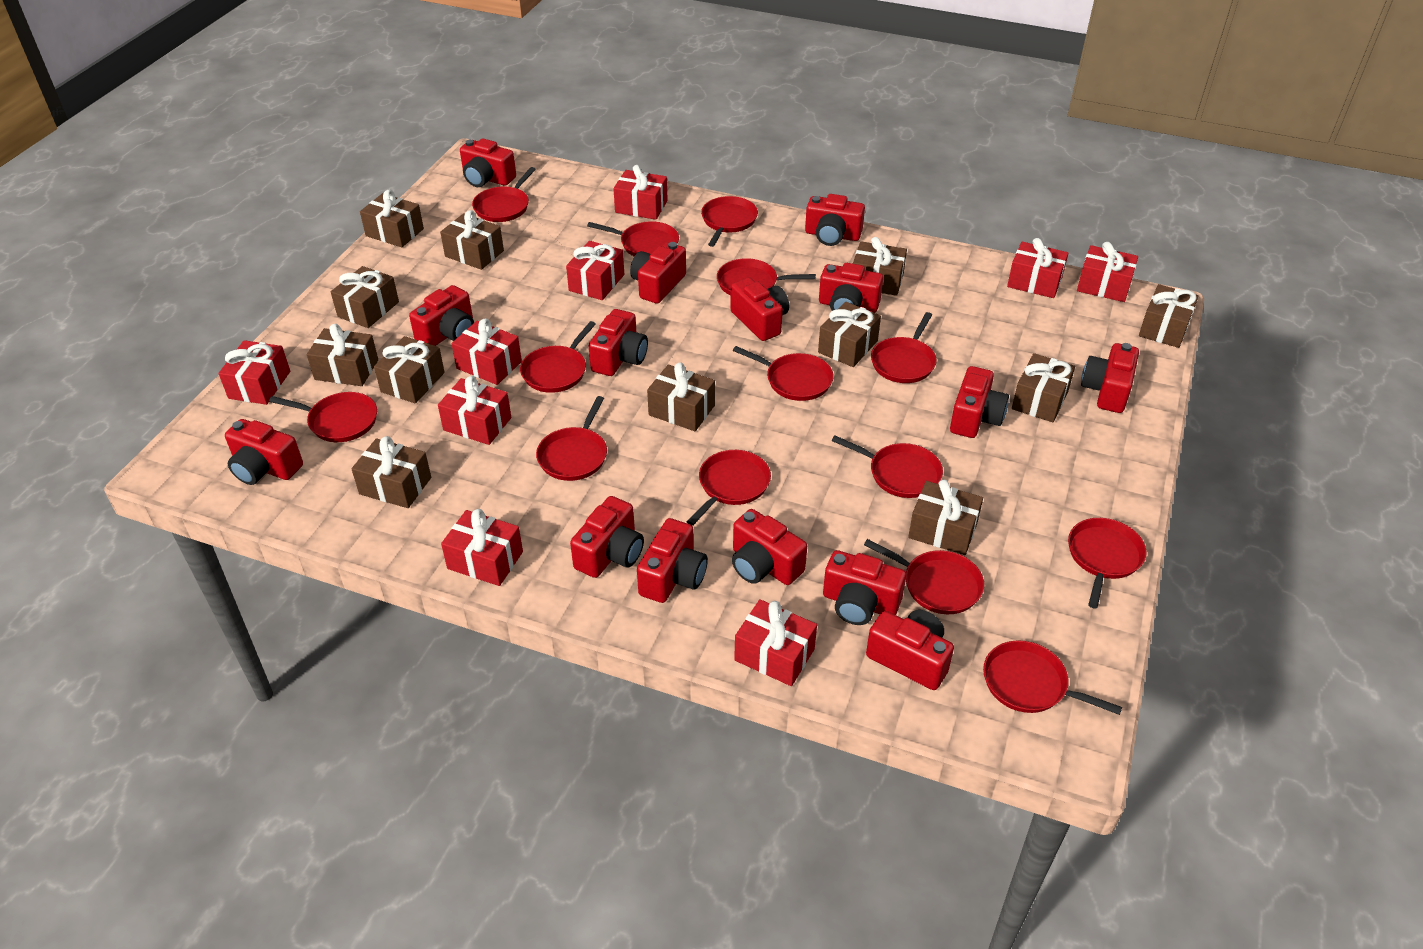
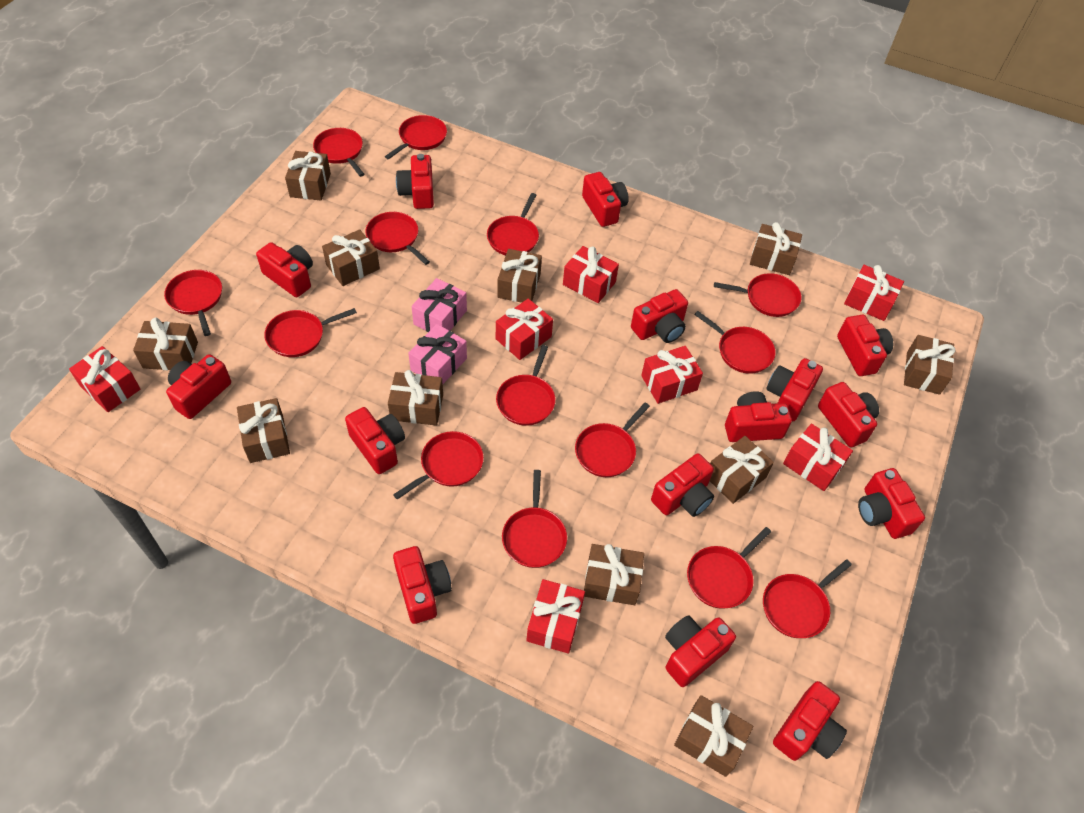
brown gift: 12 -> 11
pink gift: 0 -> 2
red gift: 9 -> 7

